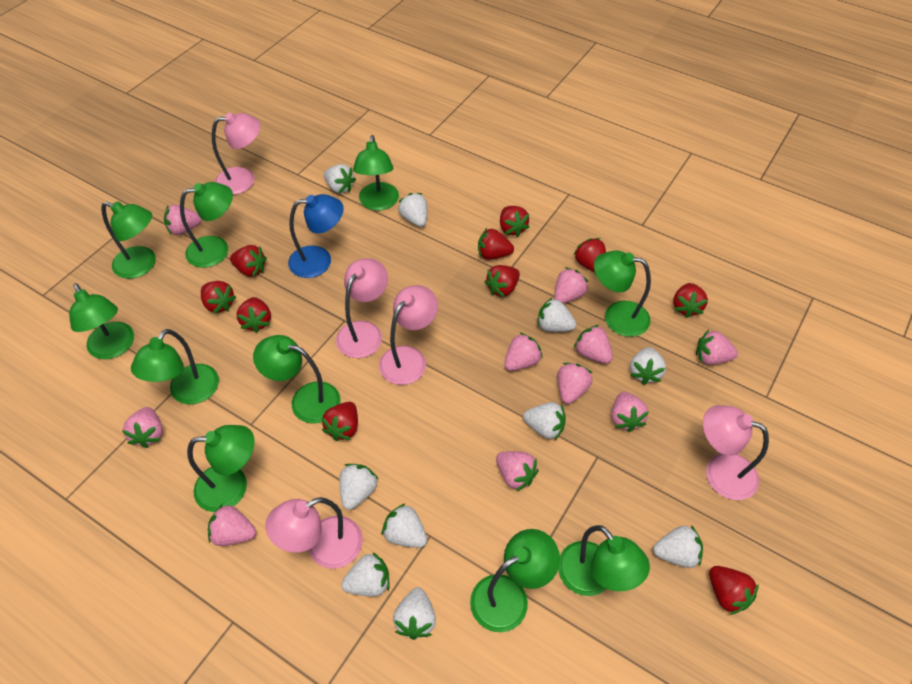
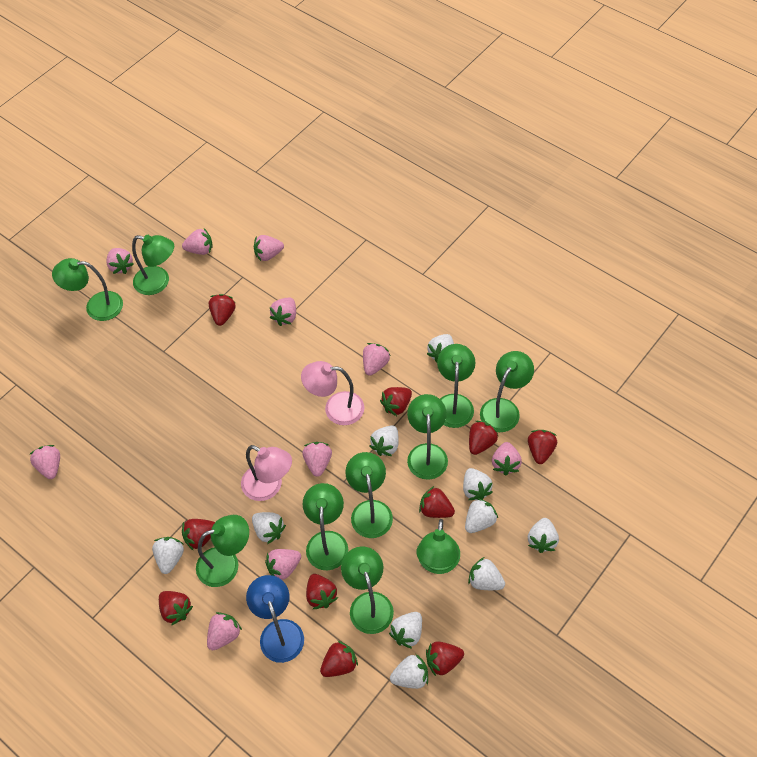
pink lamp: 5 -> 2

